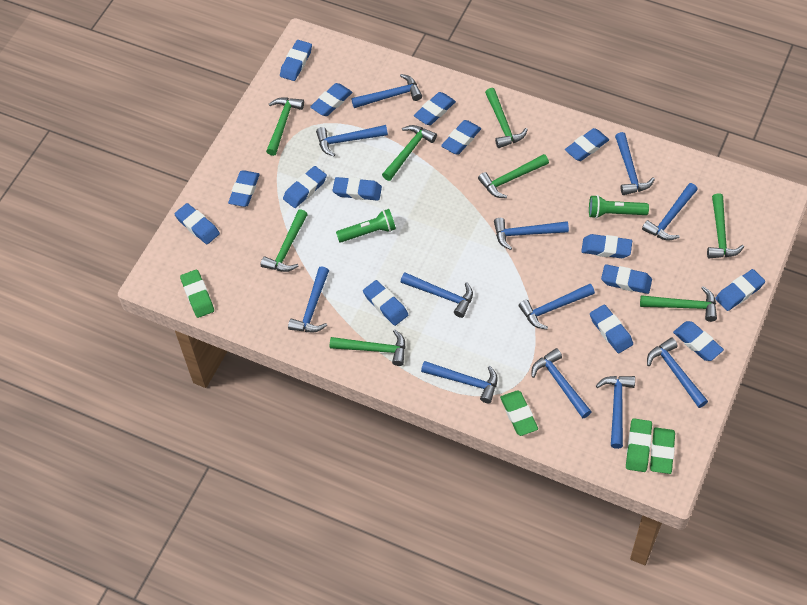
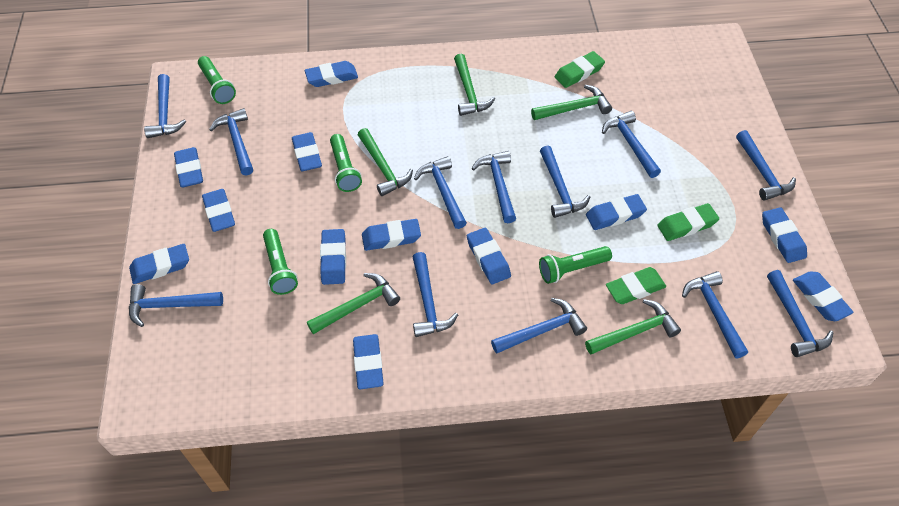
blue eraser: 15 -> 12
green eraser: 4 -> 3
green flashlight: 2 -> 4
green hammer: 8 -> 5

